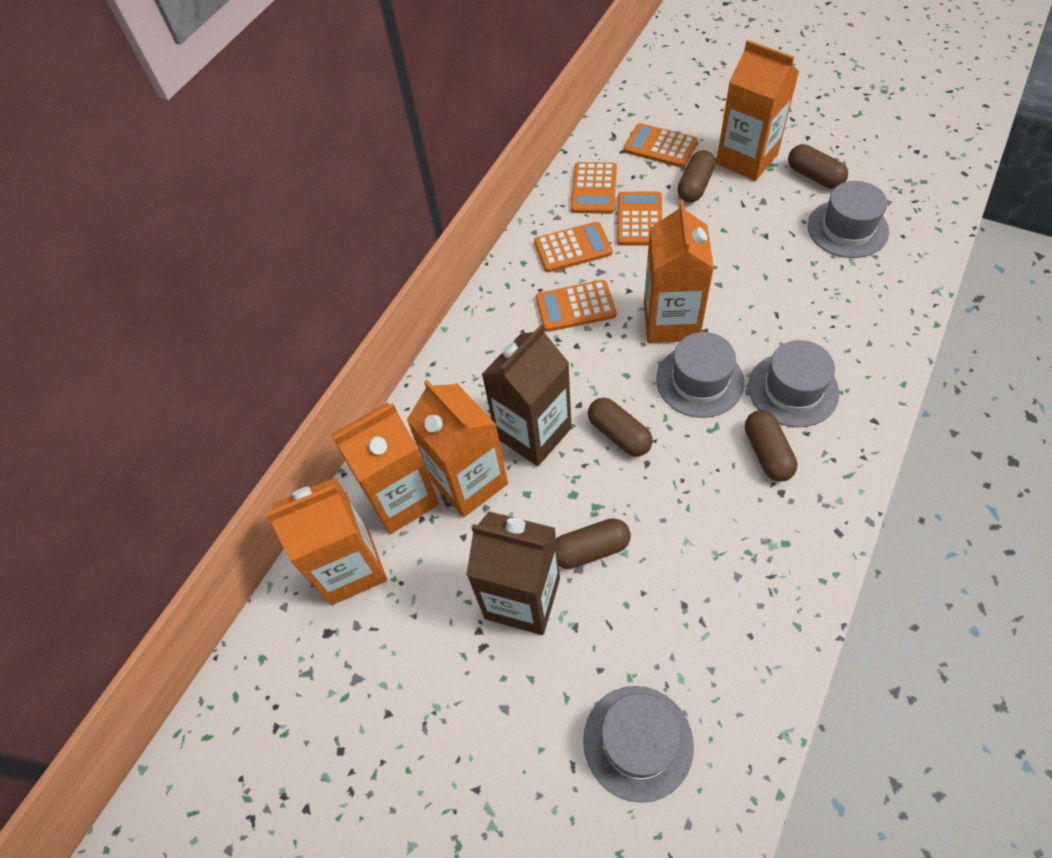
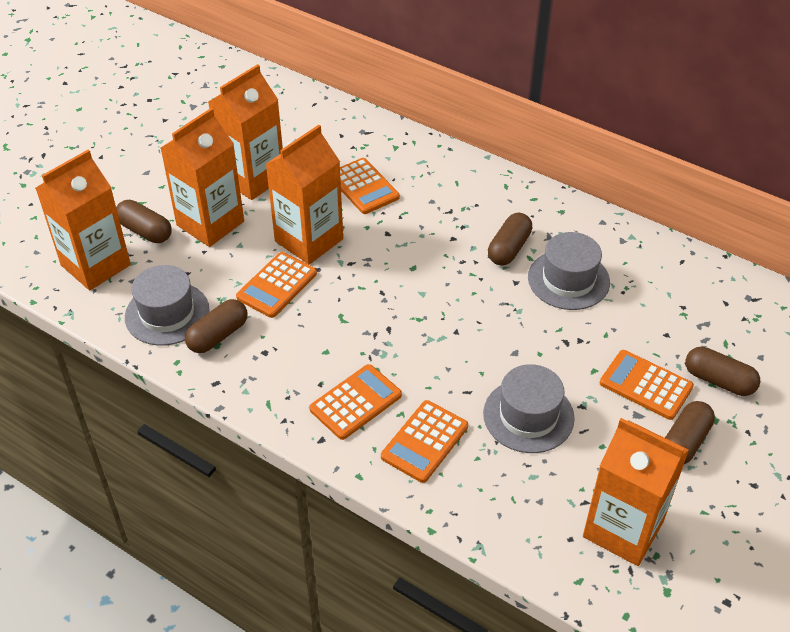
brown carton: 2 -> 0
grey hat: 4 -> 3

